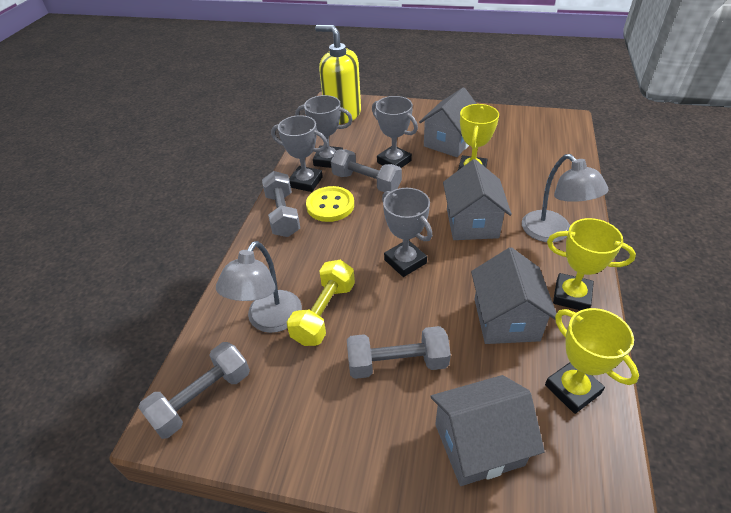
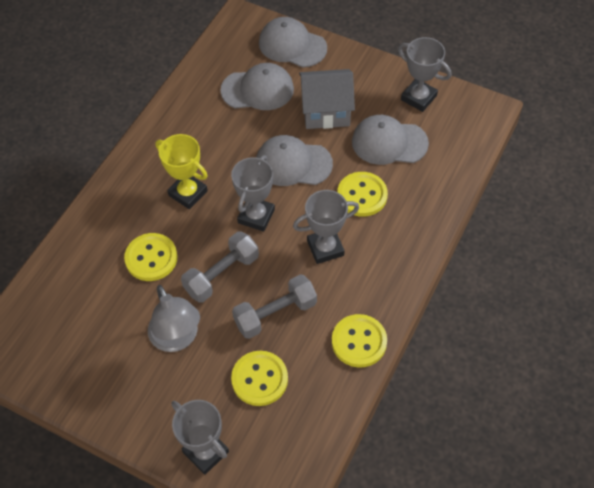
grey cap: 0 -> 4
grey dumbbell: 4 -> 2
grey house: 4 -> 1
grey lamp: 2 -> 1
yellow button: 1 -> 4
yellow dumbbell: 1 -> 0
yellow soap dispenser: 1 -> 0
yellow trophy: 3 -> 1

